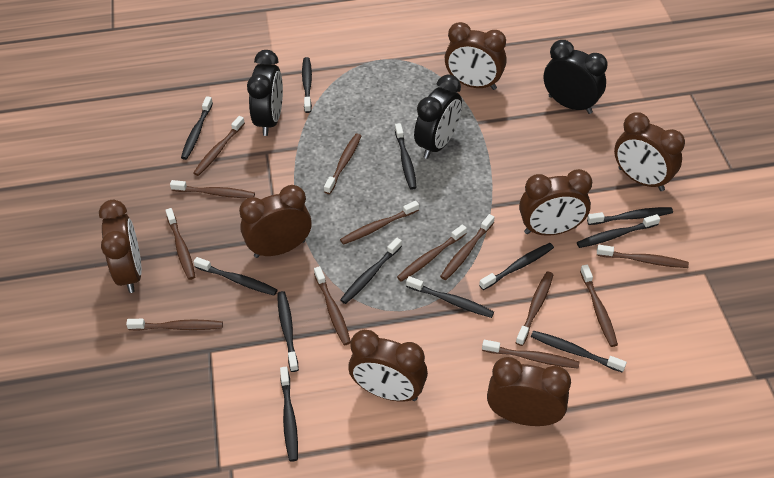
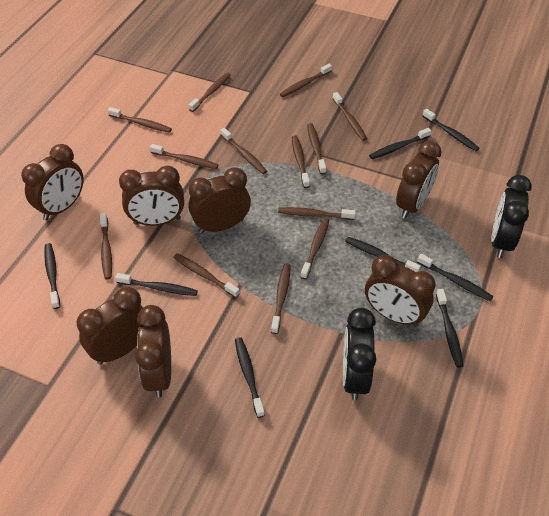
black clock: 3 -> 2
black toothbrush: 12 -> 8

